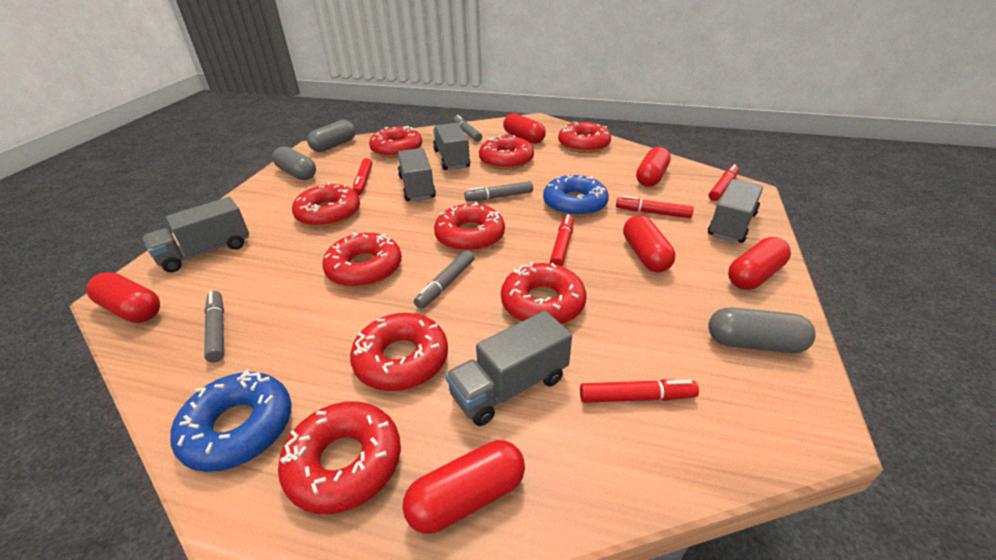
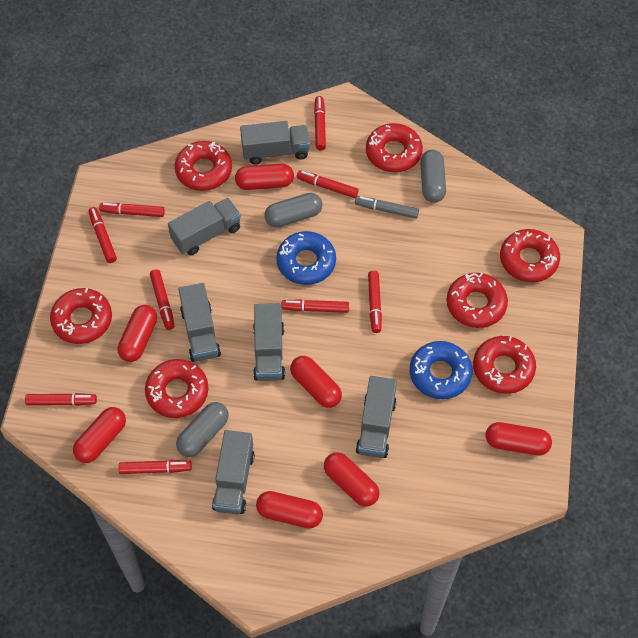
grey marker: 4 -> 1
grey truck: 5 -> 6
red capsule: 6 -> 7
red donut: 9 -> 7
red marker: 5 -> 9

